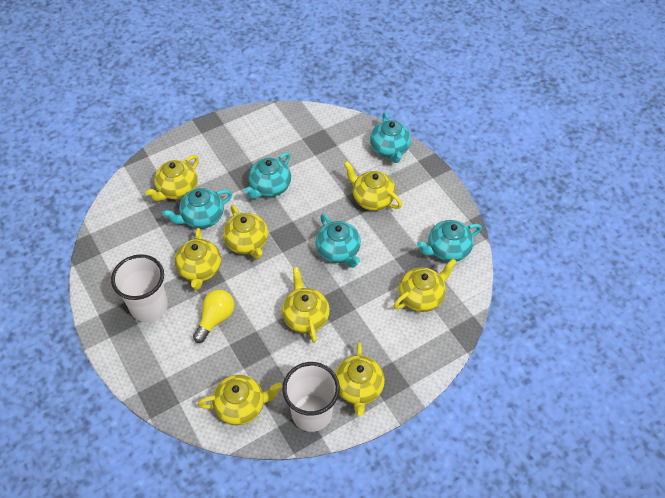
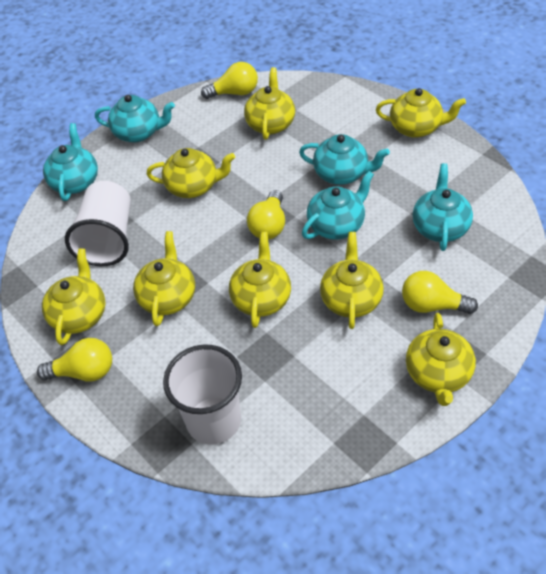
yellow light bulb: 1 -> 4

